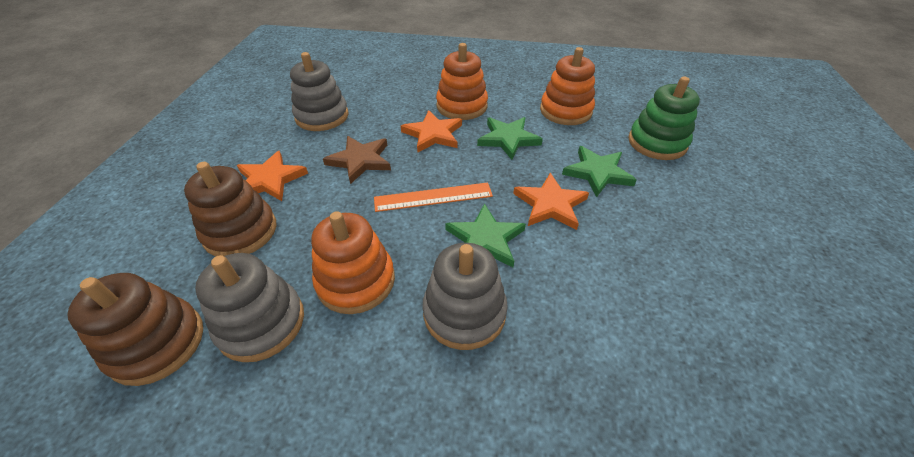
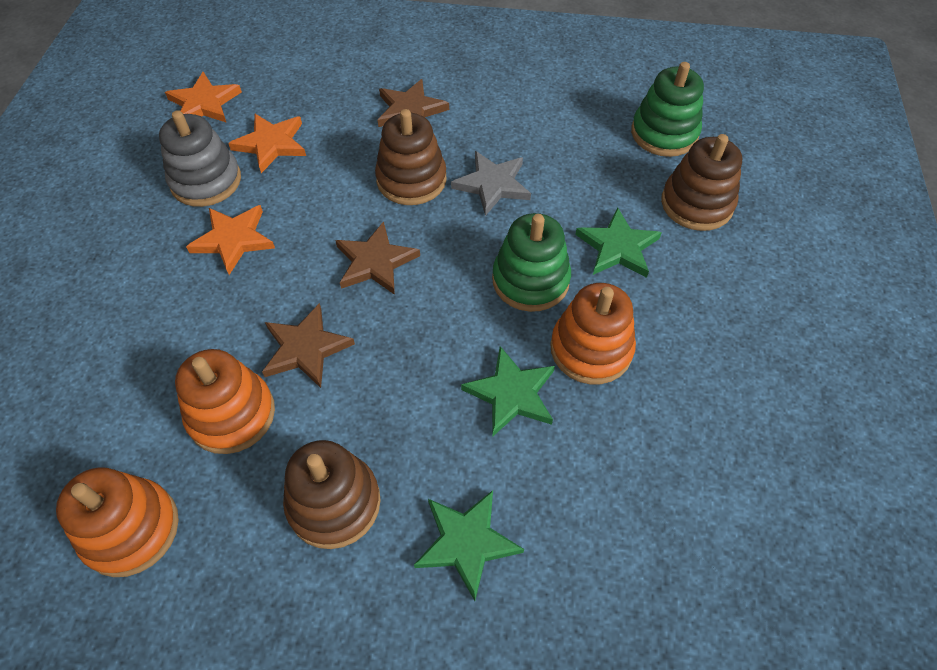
brown stacking toy: 2 -> 3
brown star: 1 -> 3
green stacking toy: 1 -> 2
grey stacking toy: 3 -> 1
grey star: 0 -> 1
orange ruler: 1 -> 0

